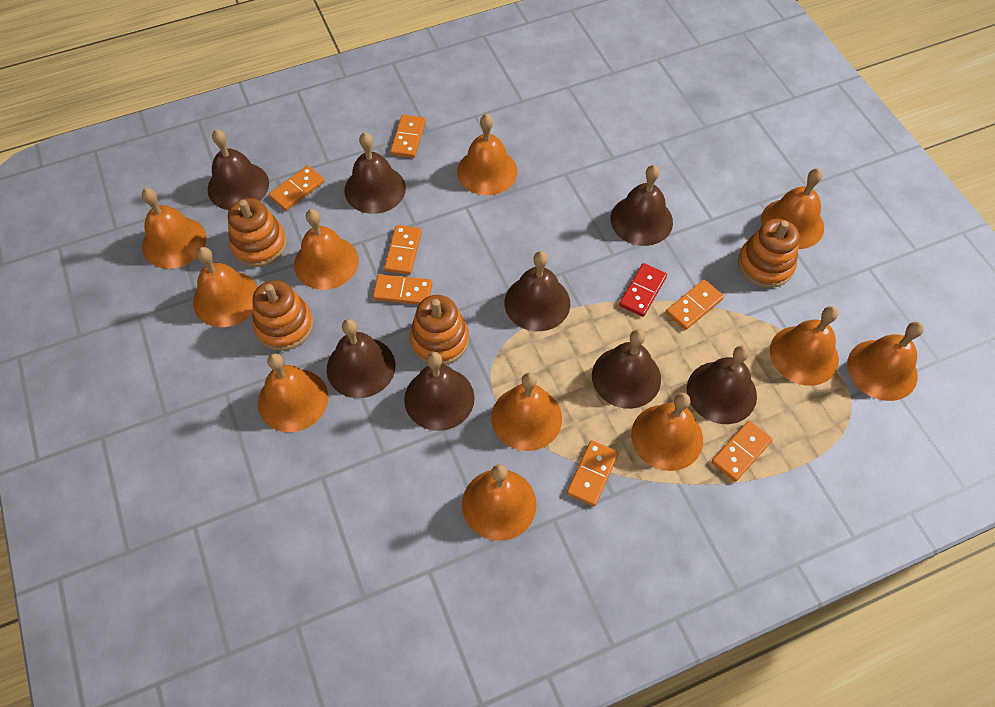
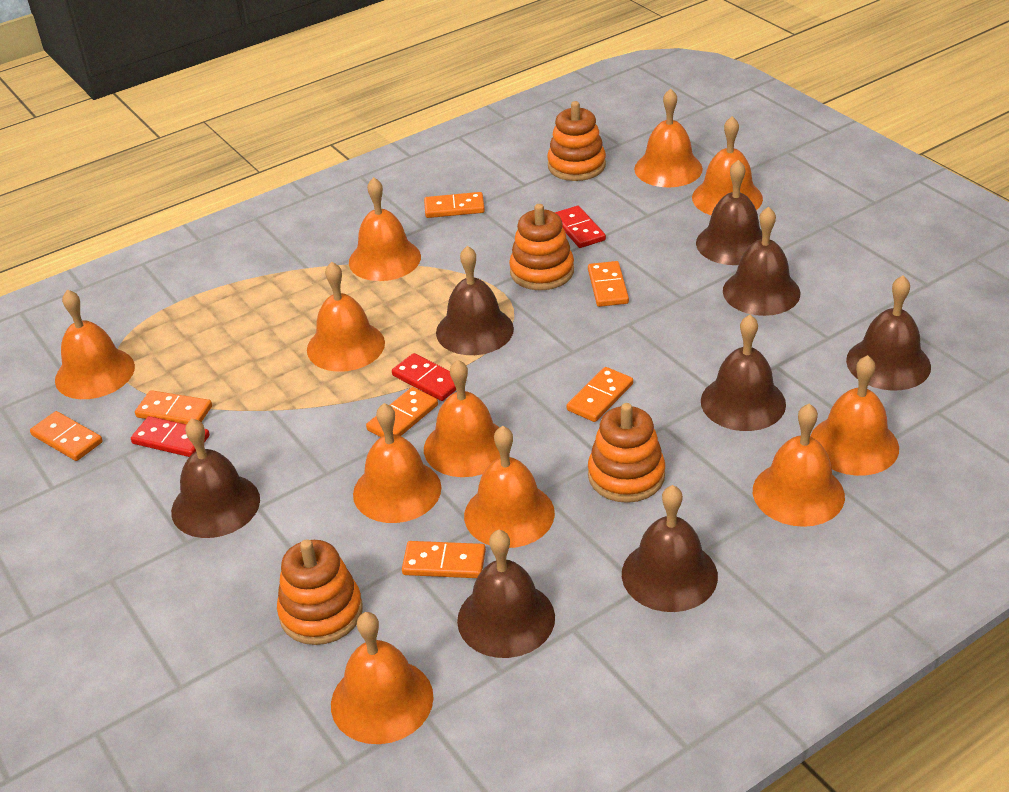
red domino: 1 -> 3

